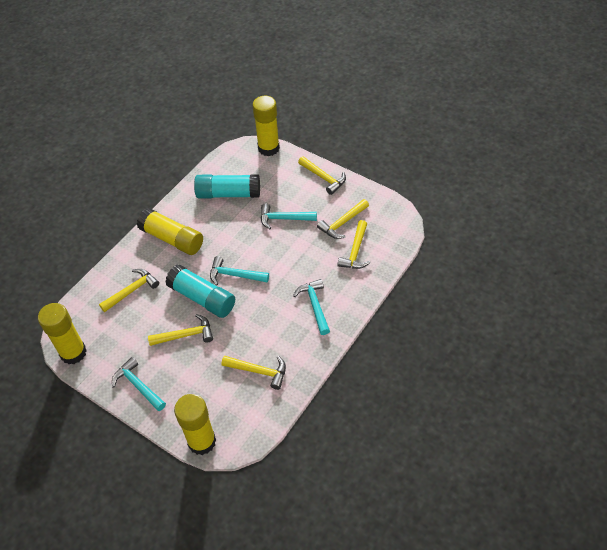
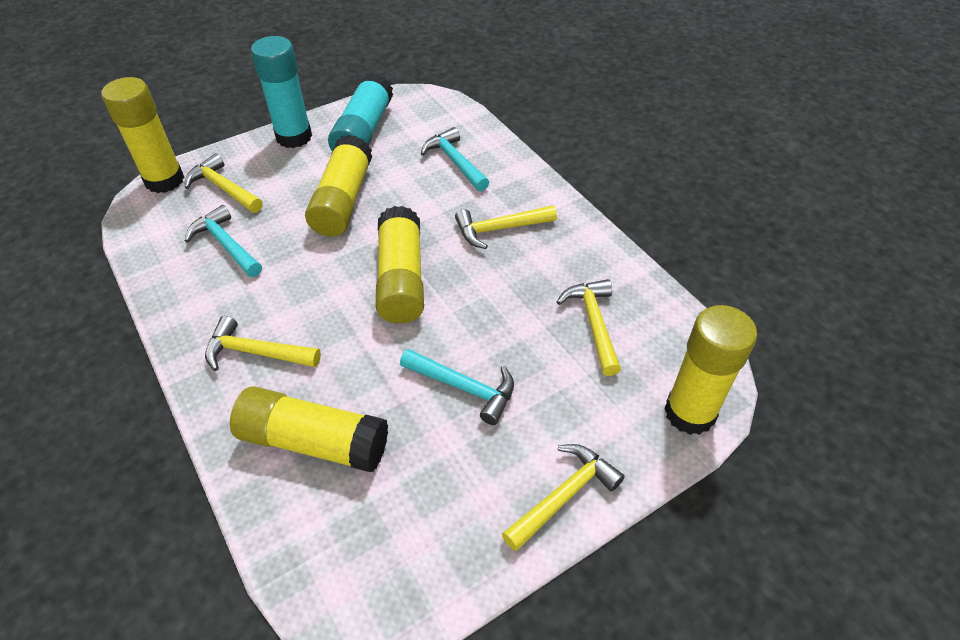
turquoise hammer: 4 -> 3
yellow glue stick: 4 -> 5
yellow hammer: 6 -> 5

